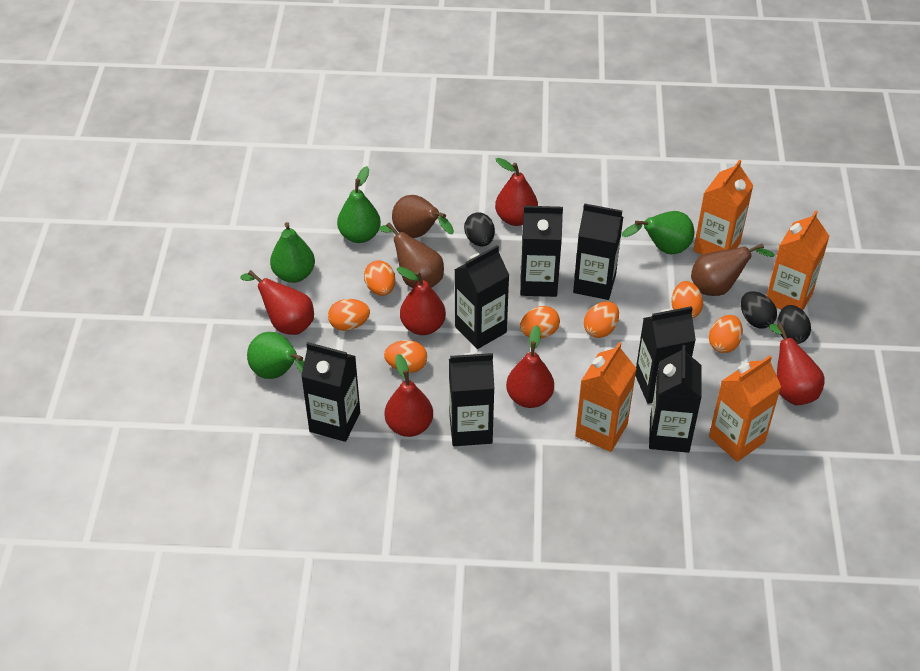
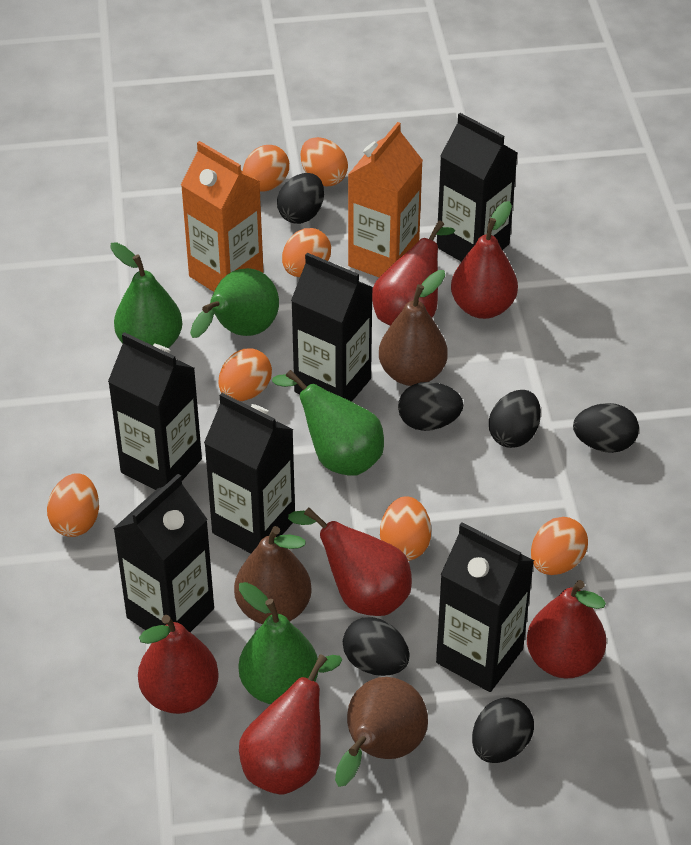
black carton: 7 -> 6
black egg: 3 -> 6
orange carton: 4 -> 2

